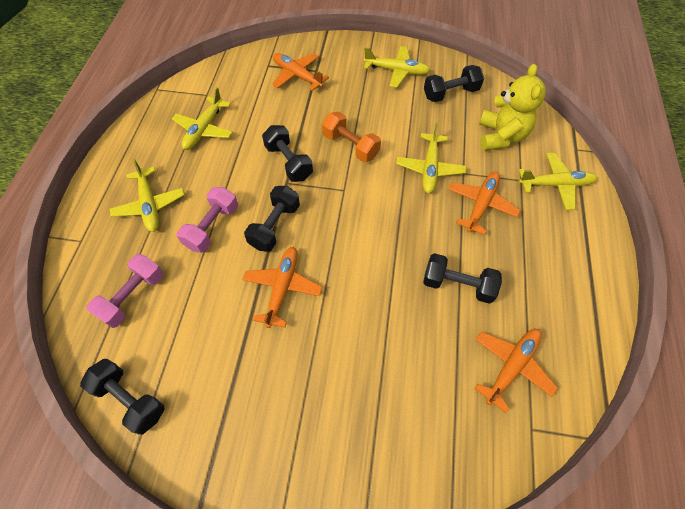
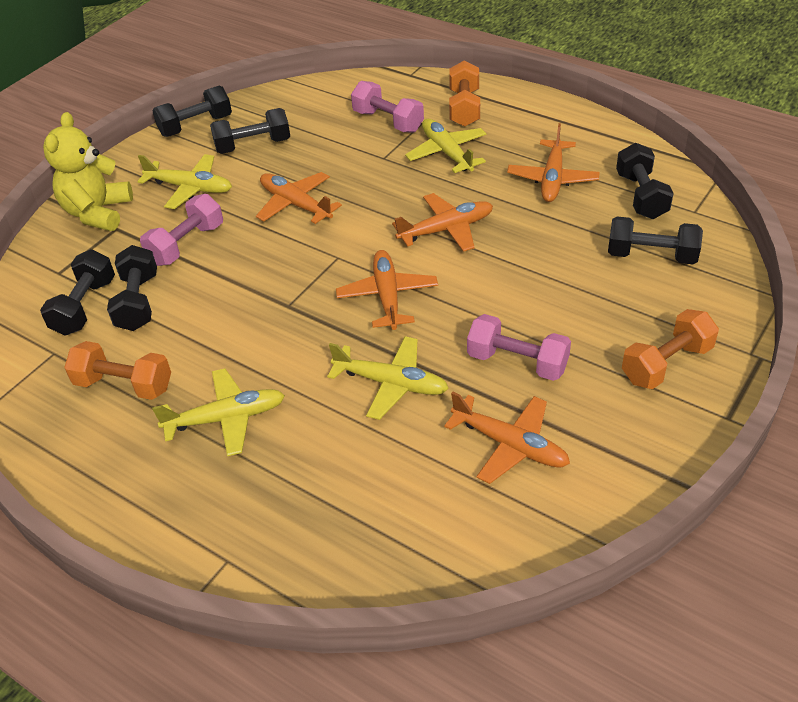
black dumbbell: 5 -> 6
orange dumbbell: 1 -> 3
orange plane: 4 -> 5
pink dumbbell: 2 -> 3
yellow plane: 5 -> 4

